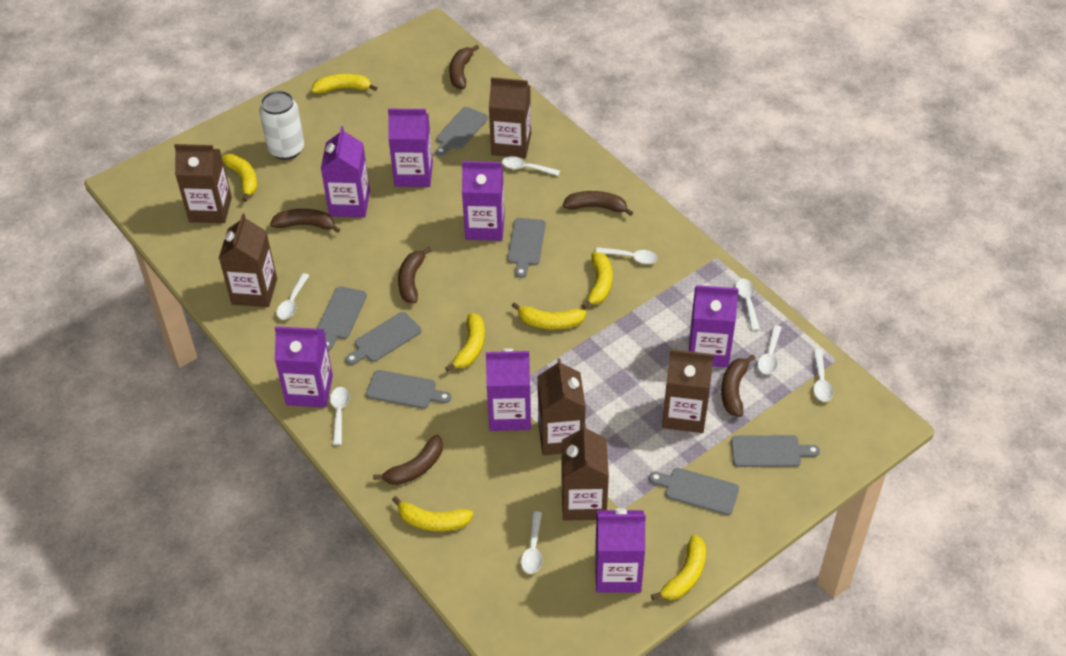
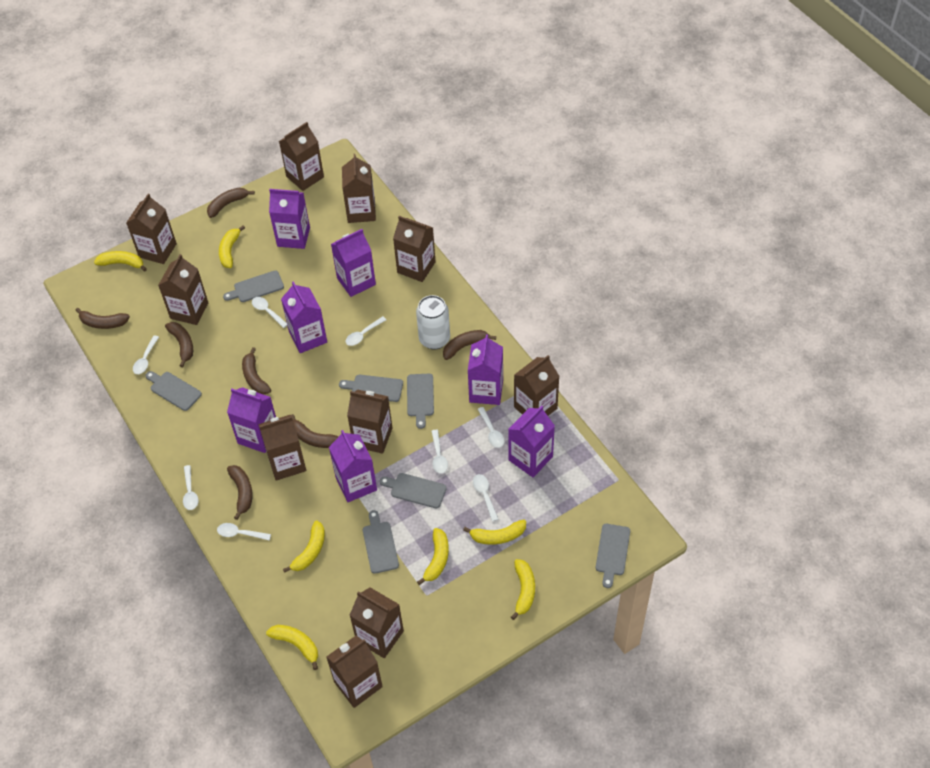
brown banana: 6 -> 7
brown carton: 6 -> 10

